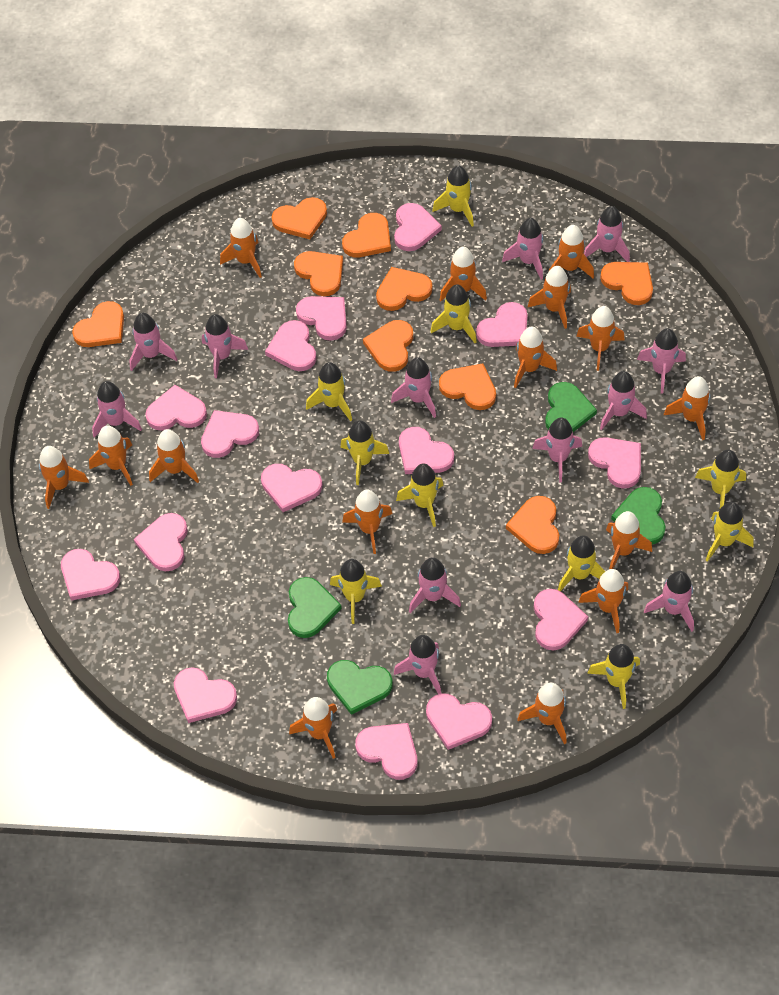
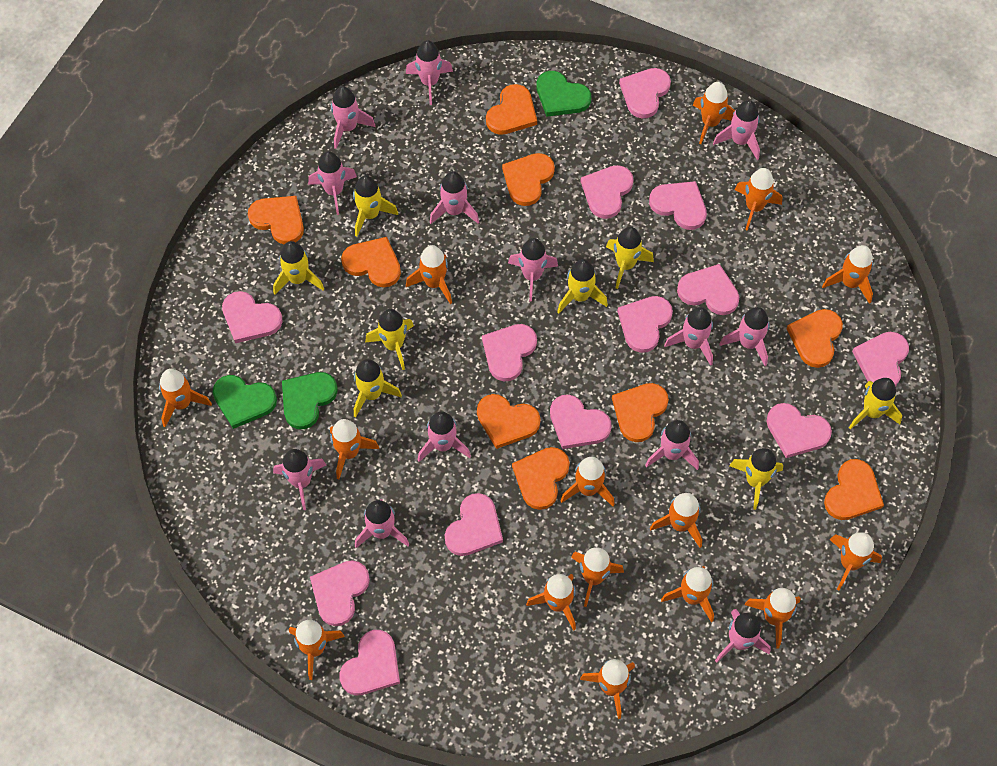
green heart: 4 -> 3
pink heart: 15 -> 13
pink rocket: 12 -> 13
yellow rocket: 10 -> 8

